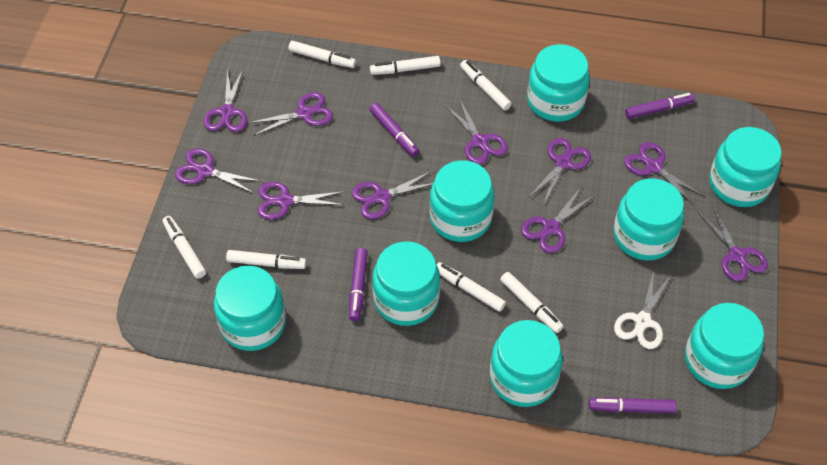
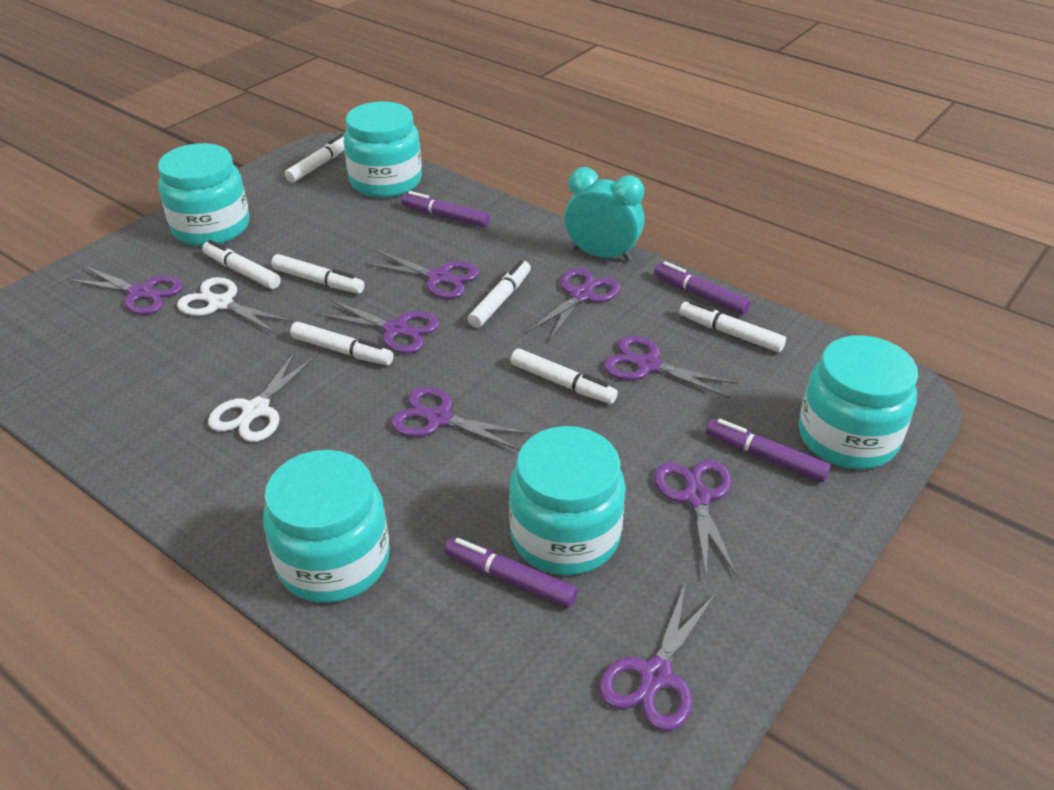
purple scissors: 10 -> 8
turquoise clock: 0 -> 1
turquoise jar: 8 -> 5
white scissors: 1 -> 2

